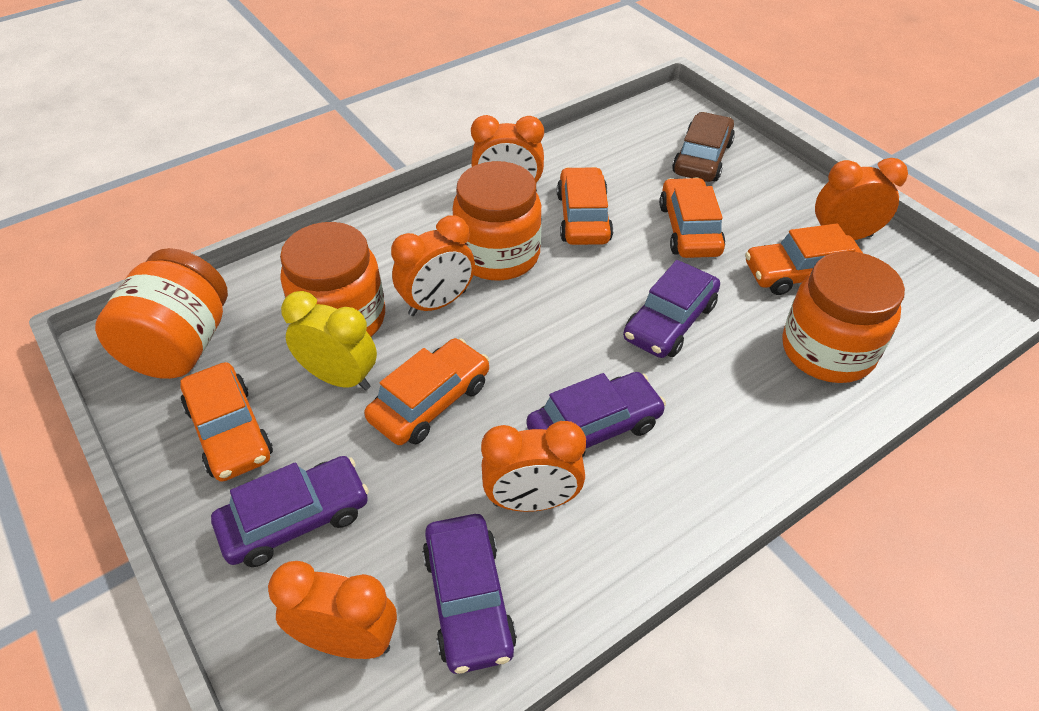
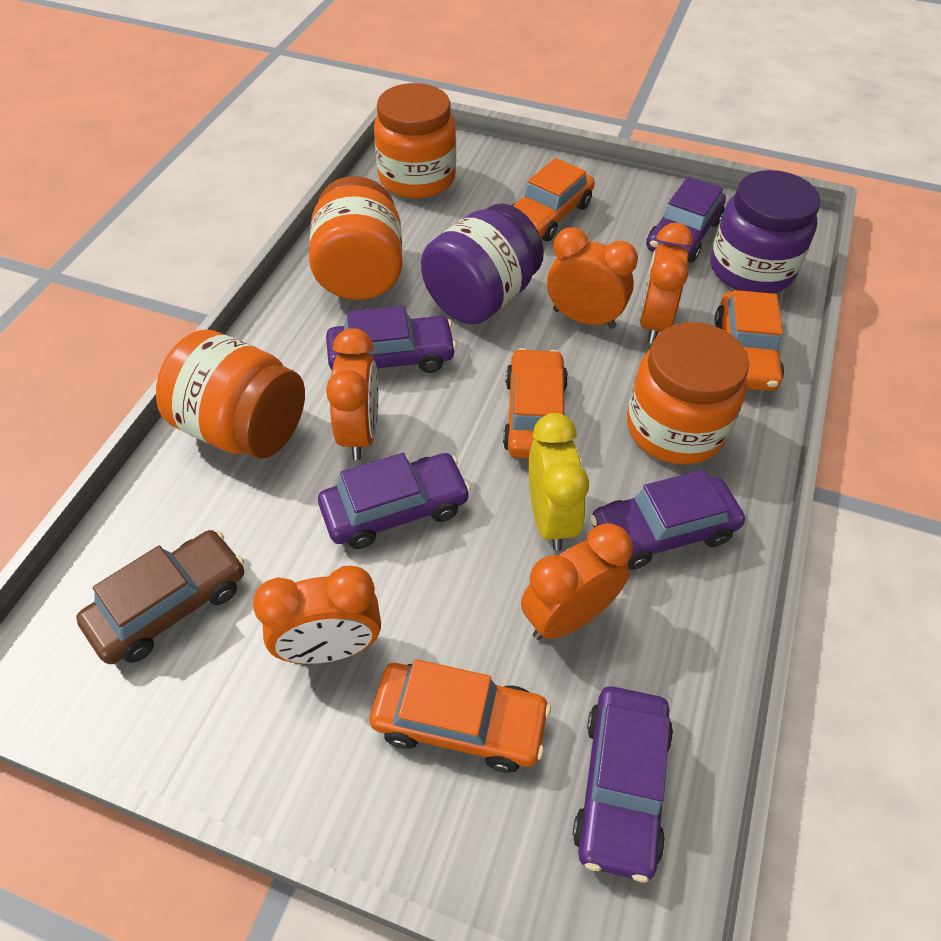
orange car: 5 -> 4
purple car: 4 -> 5
purple jar: 0 -> 2

